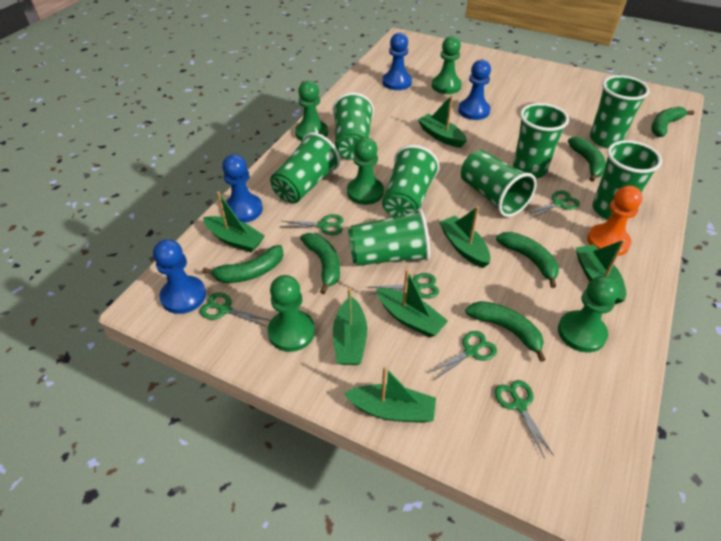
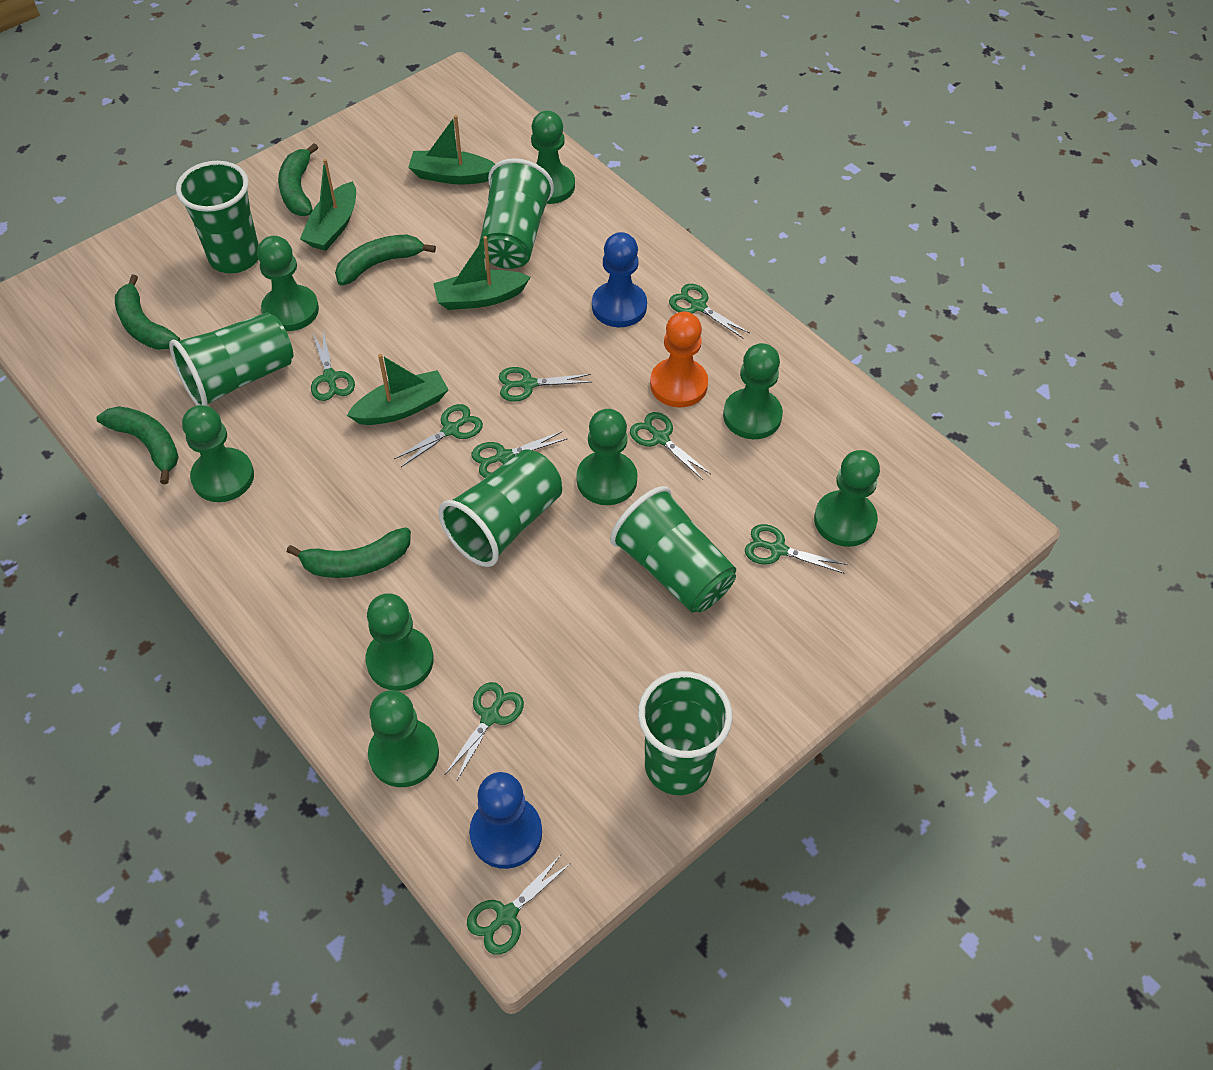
blue pawn: 4 -> 2
green banana: 6 -> 5
green boat: 7 -> 4
green cup: 8 -> 6
green pawn: 5 -> 8
green scissors: 6 -> 9

